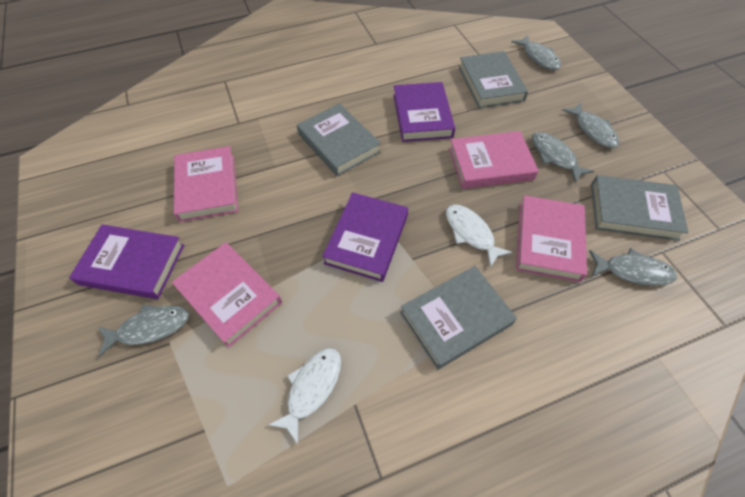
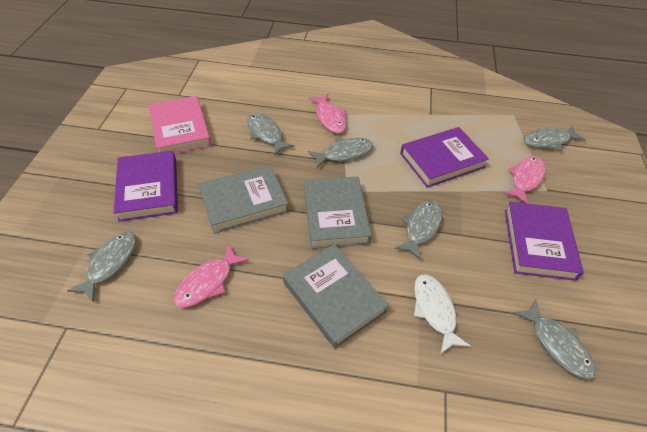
grey book: 4 -> 3
grey fish: 5 -> 6
pink book: 4 -> 1
pink fish: 0 -> 3
white fish: 2 -> 1

